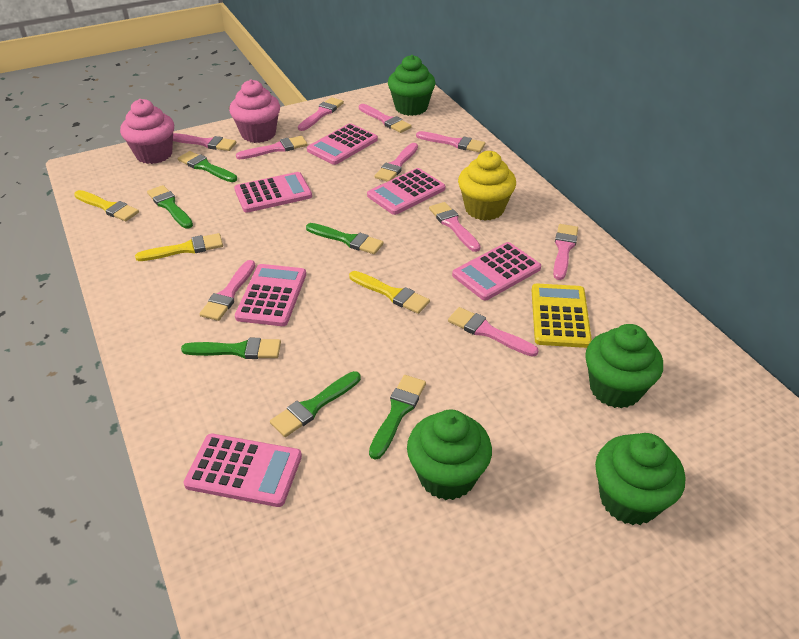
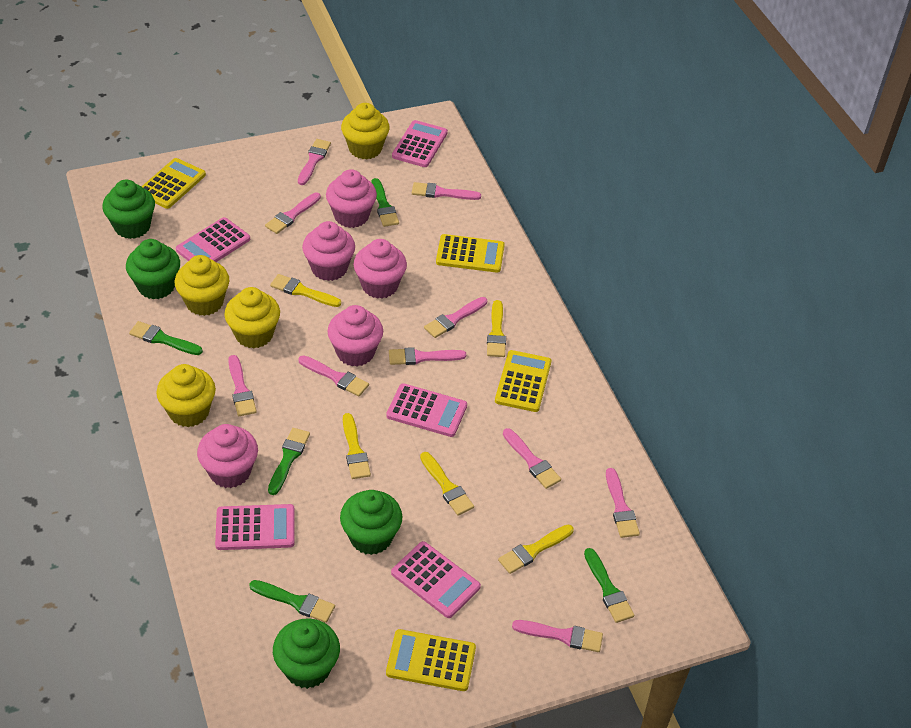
green brush: 6 -> 5
pink calculator: 6 -> 5
pink cupcake: 2 -> 5
yellow brush: 3 -> 5
yellow calculator: 1 -> 4
yellow cupcake: 1 -> 4

